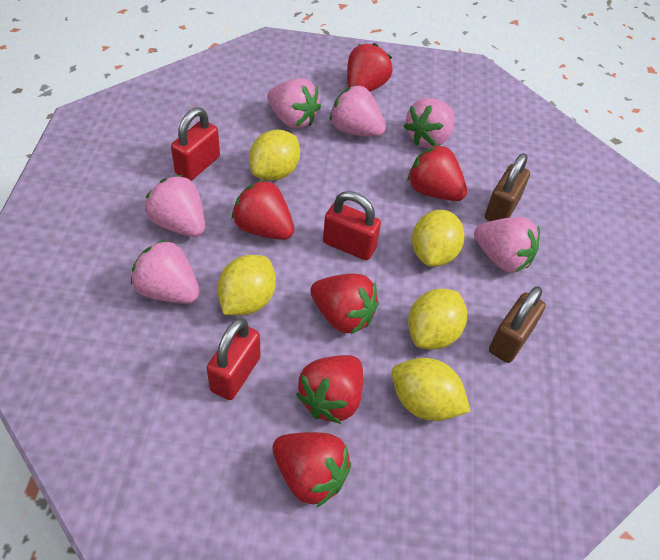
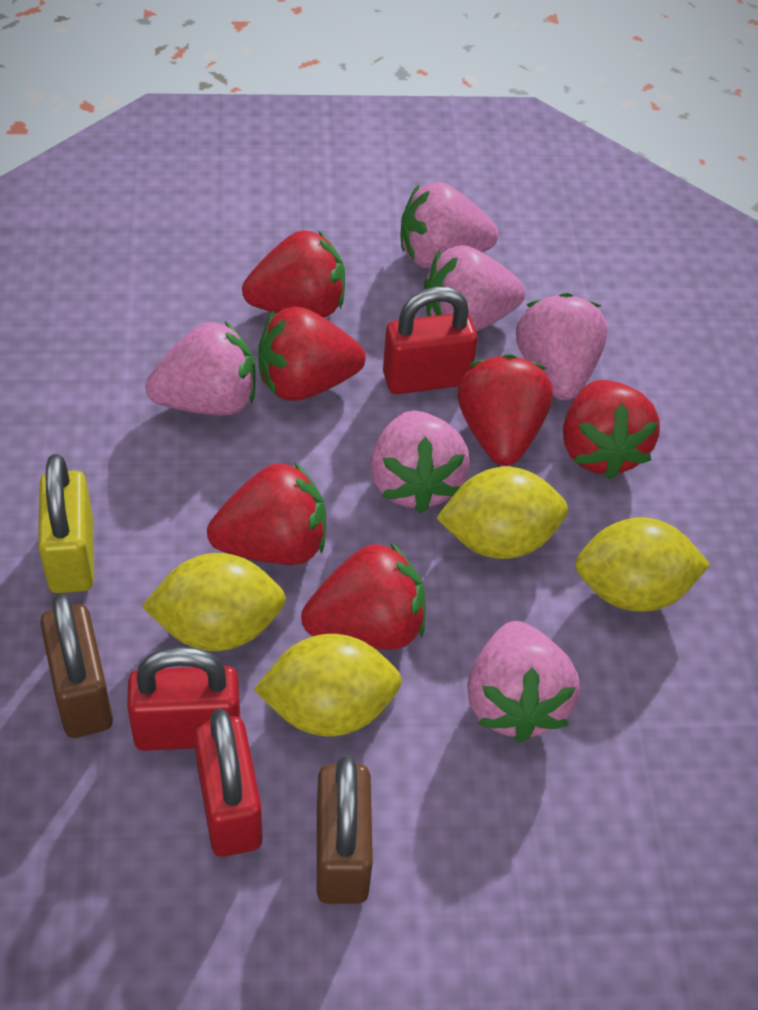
yellow lemon: 5 -> 4
yellow padlock: 0 -> 1

